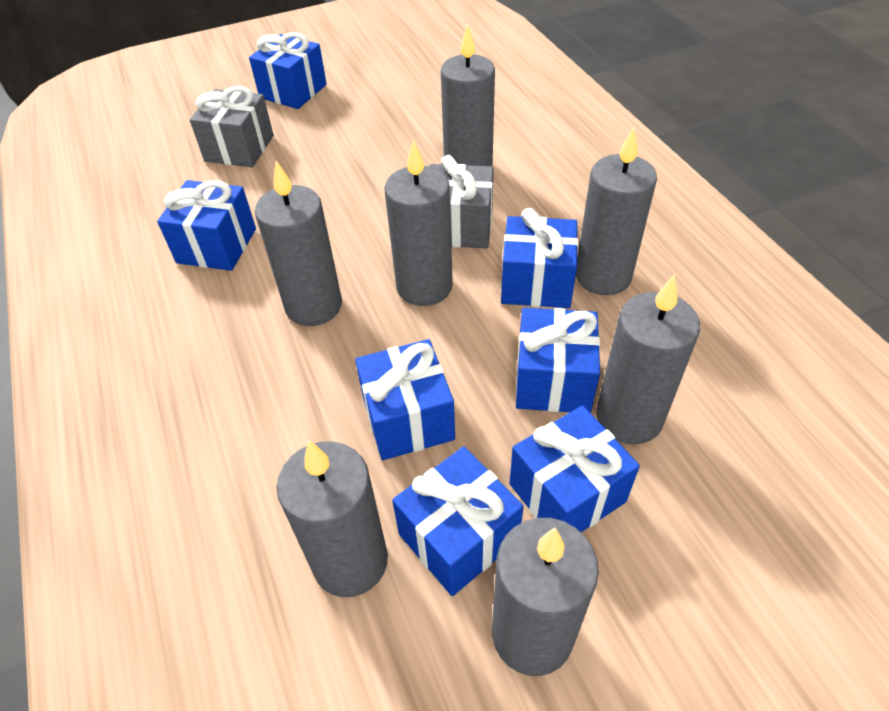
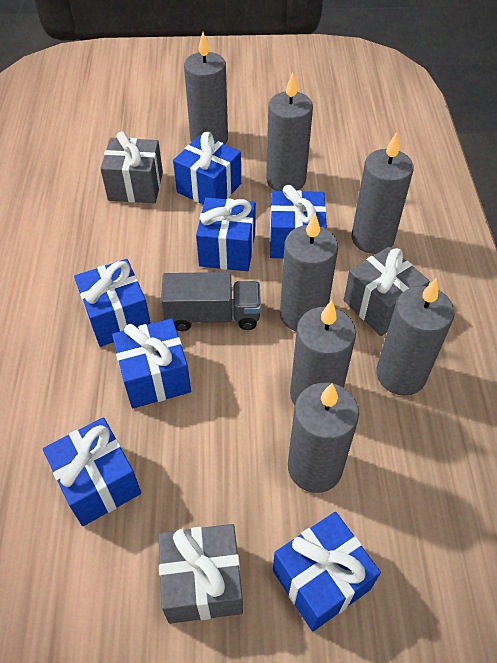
grey gift: 2 -> 3
grey truck: 0 -> 1

